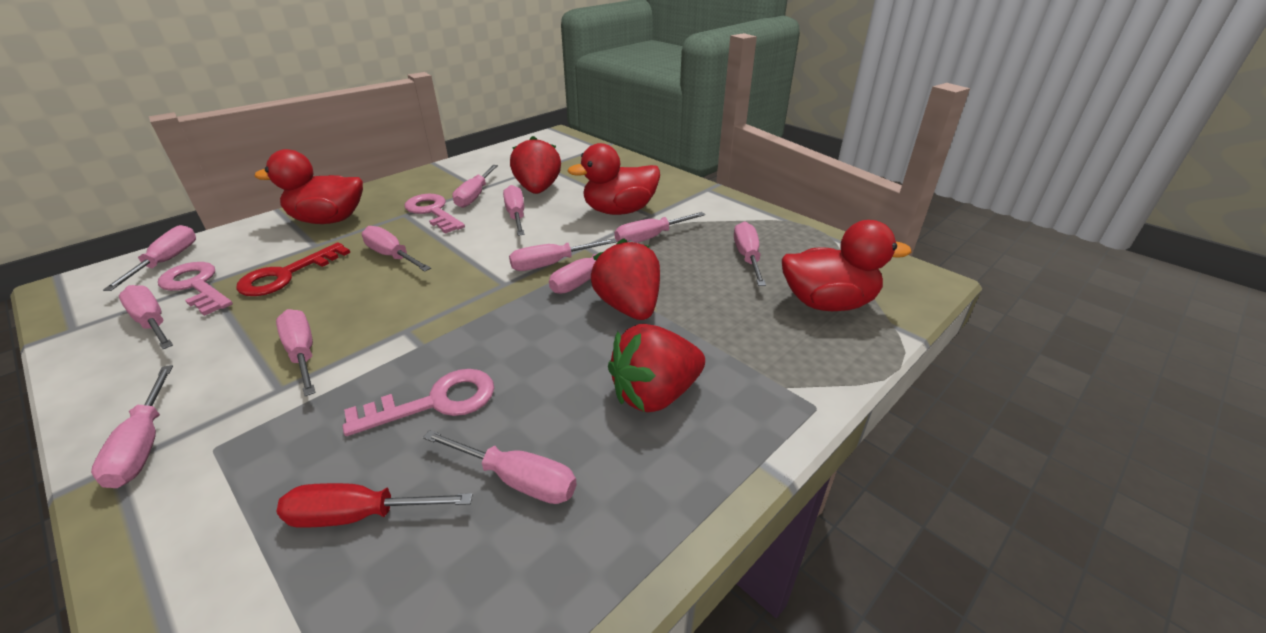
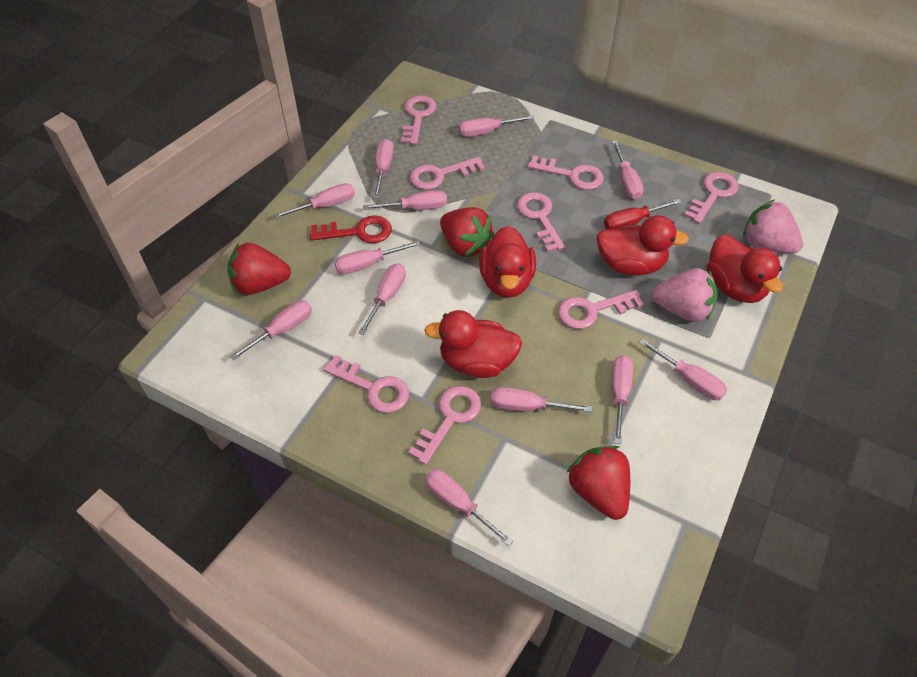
pink key: 3 -> 8
pink strawberry: 0 -> 2
red duck: 3 -> 4

